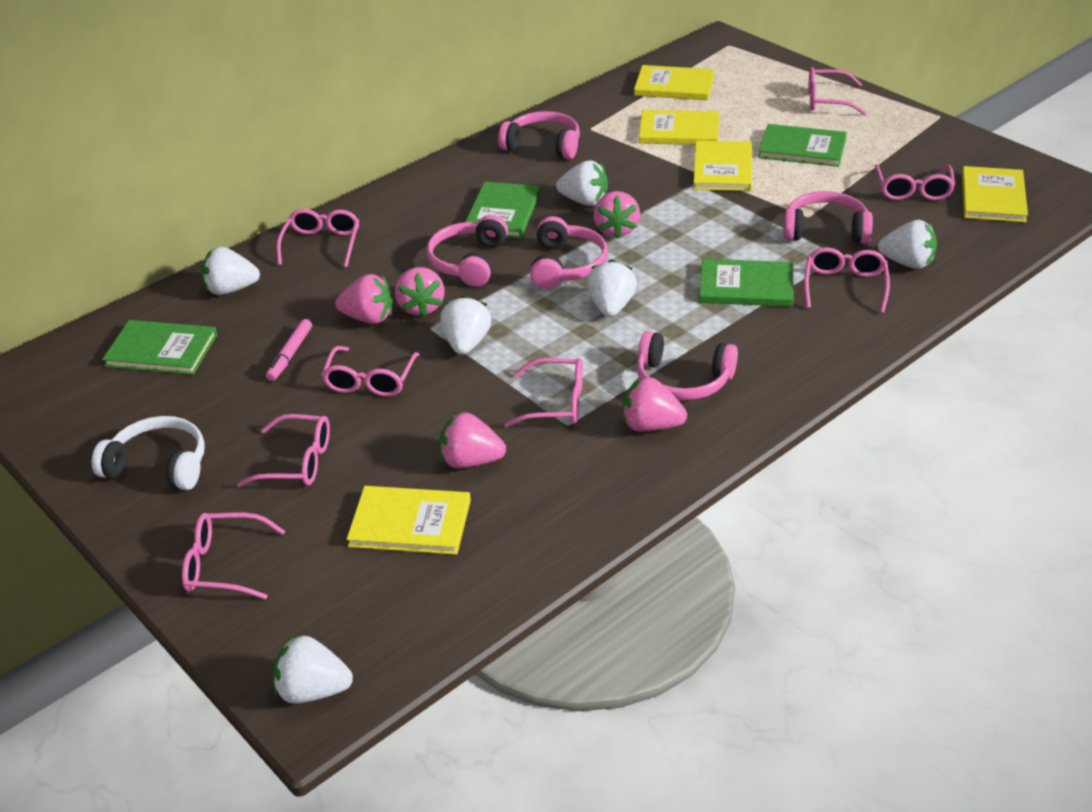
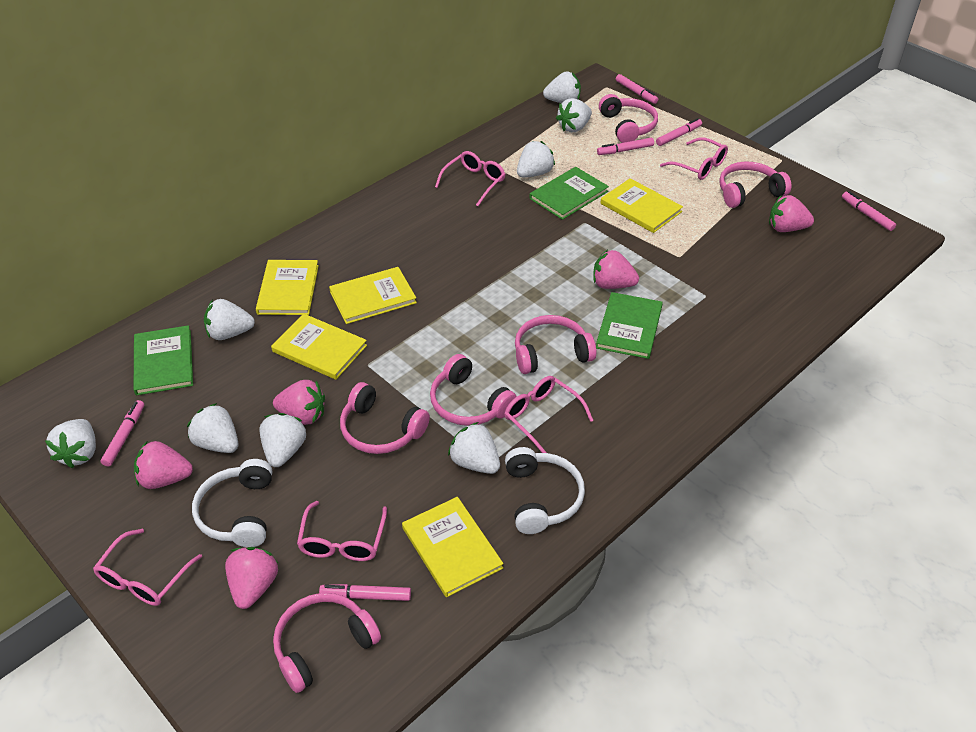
green book: 4 -> 3
pink glasses: 8 -> 5
pink headphones: 5 -> 6
pink marker: 1 -> 6
white headphones: 1 -> 2
white strawberry: 6 -> 8

